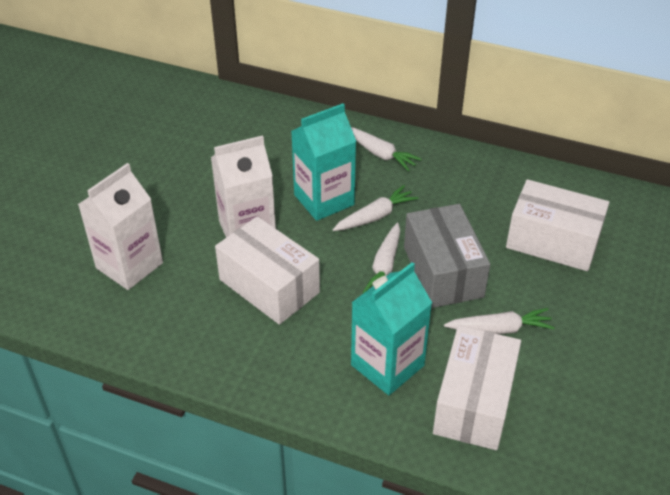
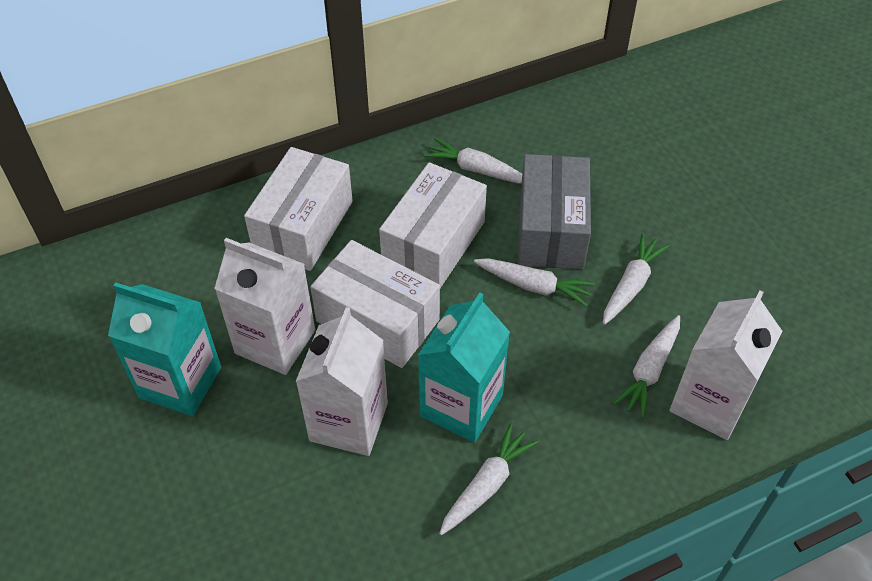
white carrot: 4 -> 5
white carton: 2 -> 3

